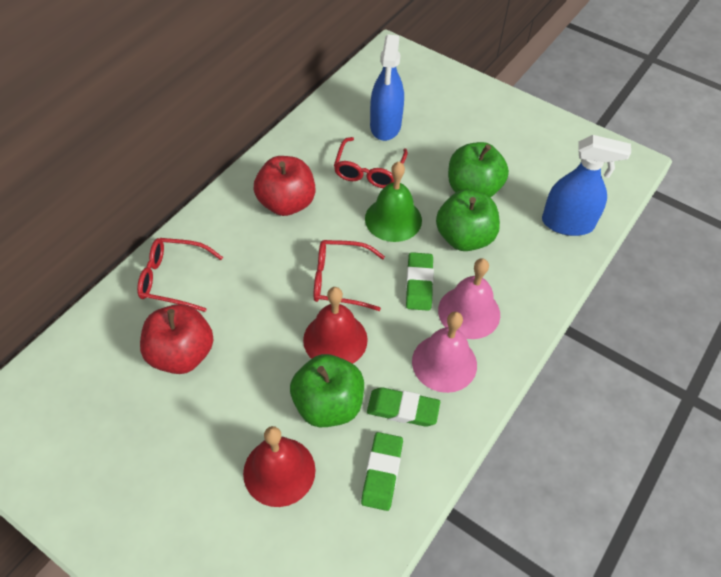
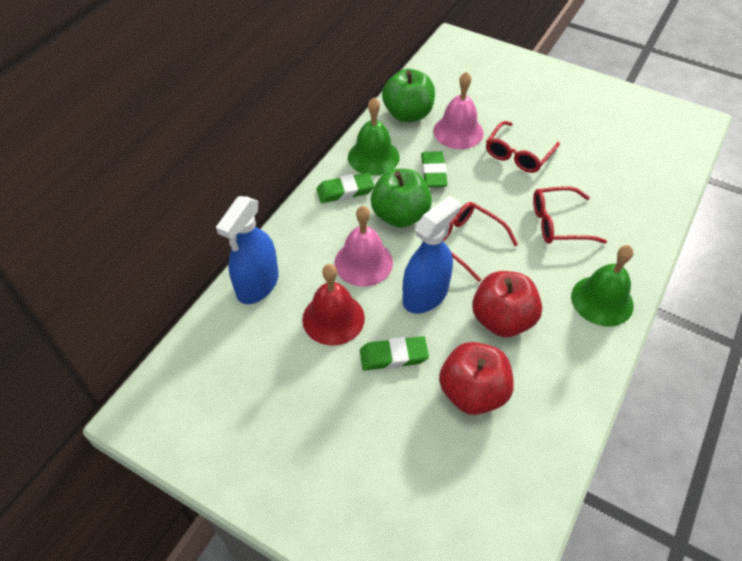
green apple: 3 -> 2
green bell: 1 -> 2
red bell: 2 -> 1

